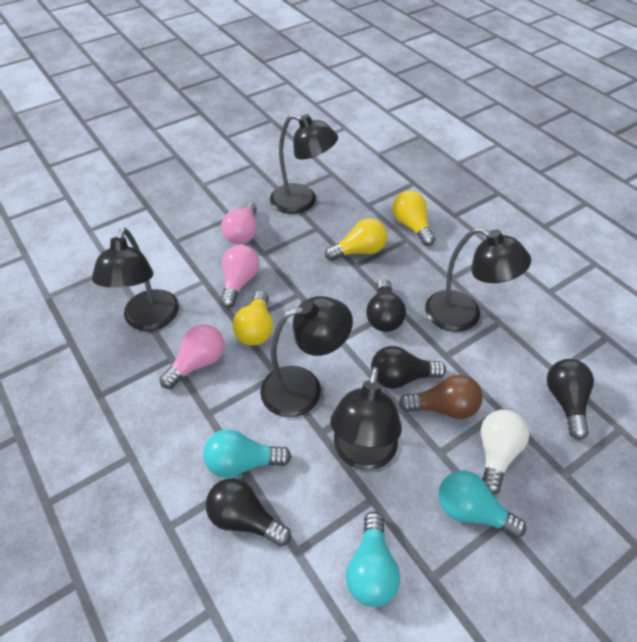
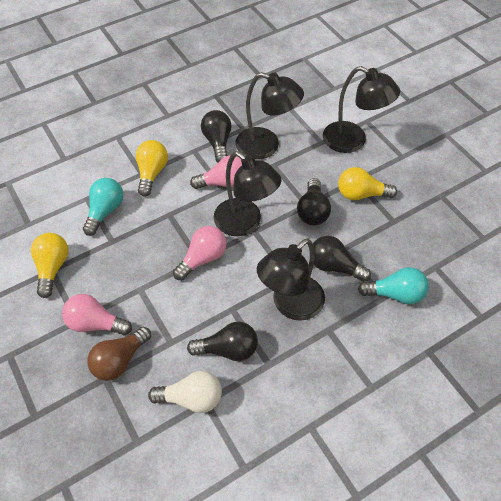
black lamp: 5 -> 4
turquoise light bulb: 3 -> 2

